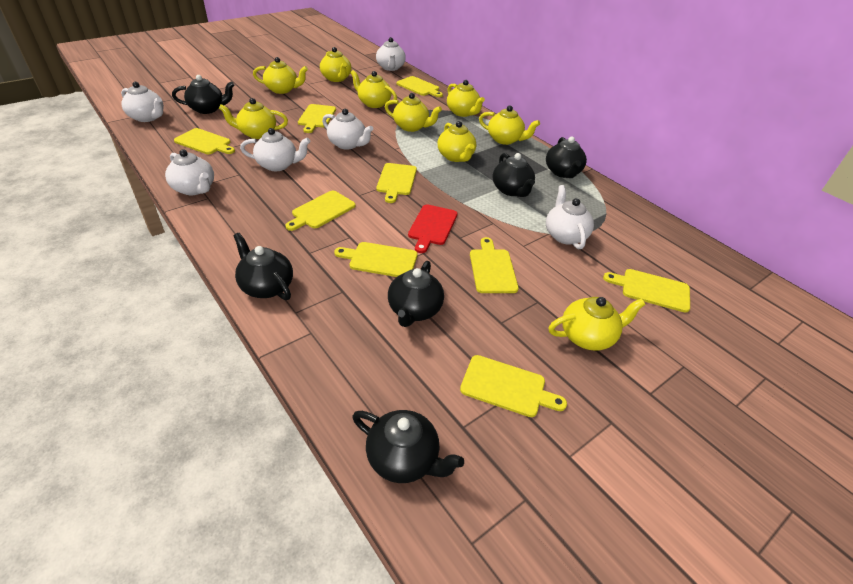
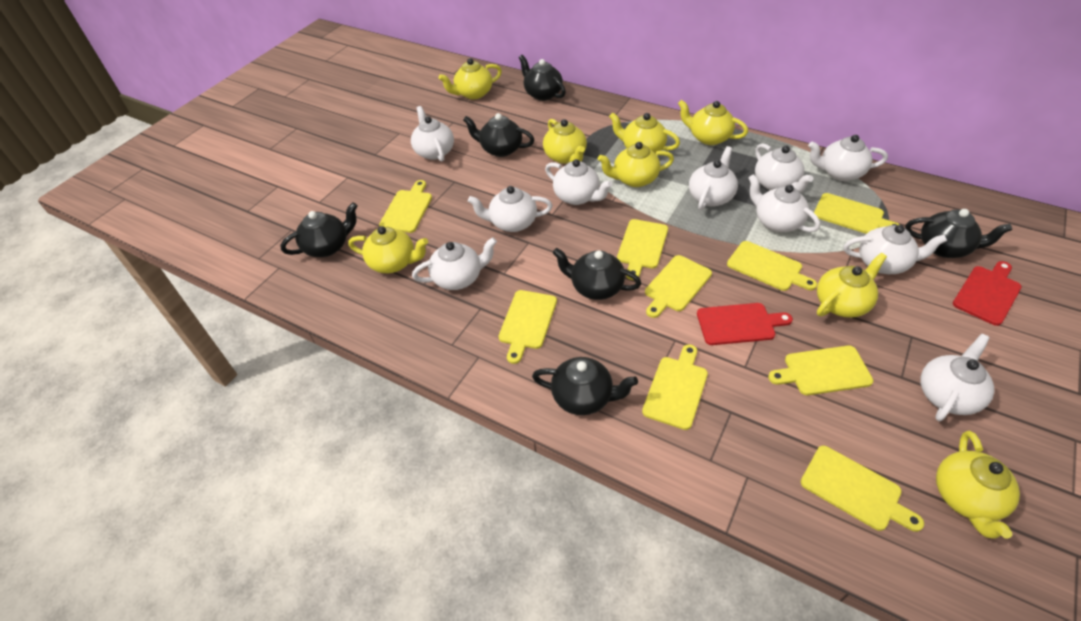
red cutting board: 1 -> 2
white teapot: 6 -> 10
yellow teapot: 9 -> 8

